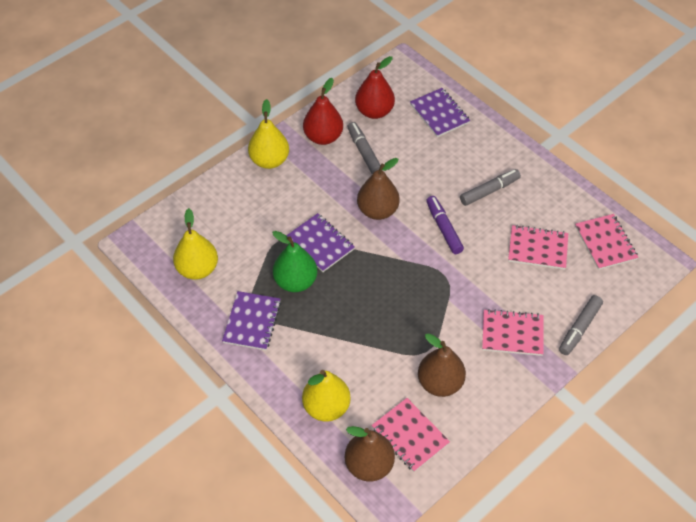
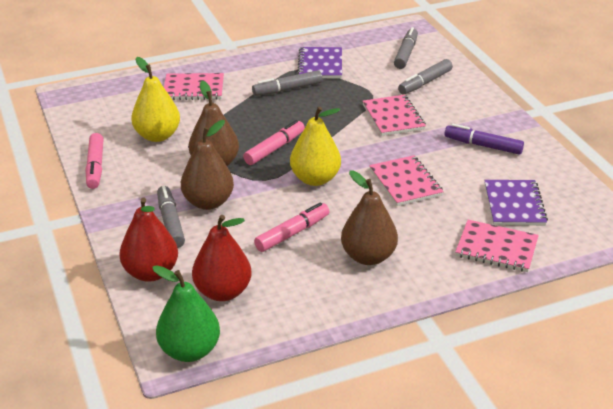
grey marker: 3 -> 4
pink marker: 0 -> 3
purple notebook: 3 -> 2
yellow pear: 3 -> 2

